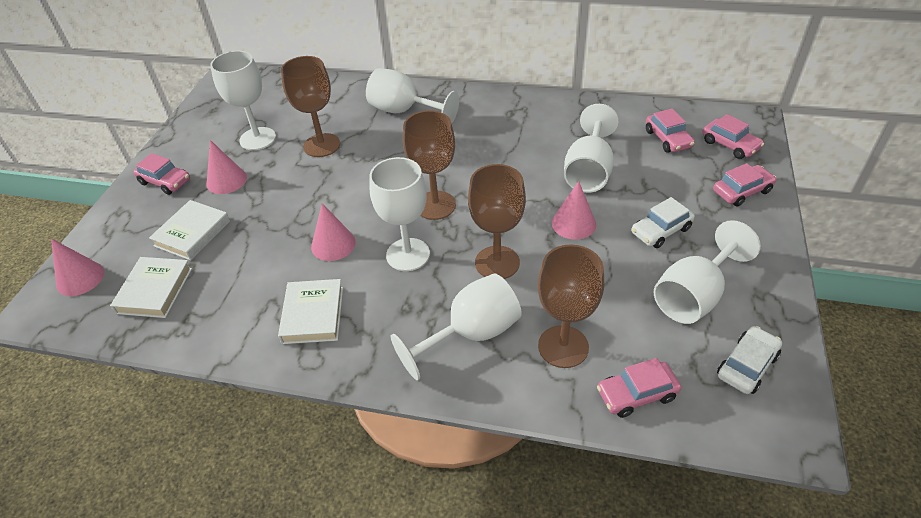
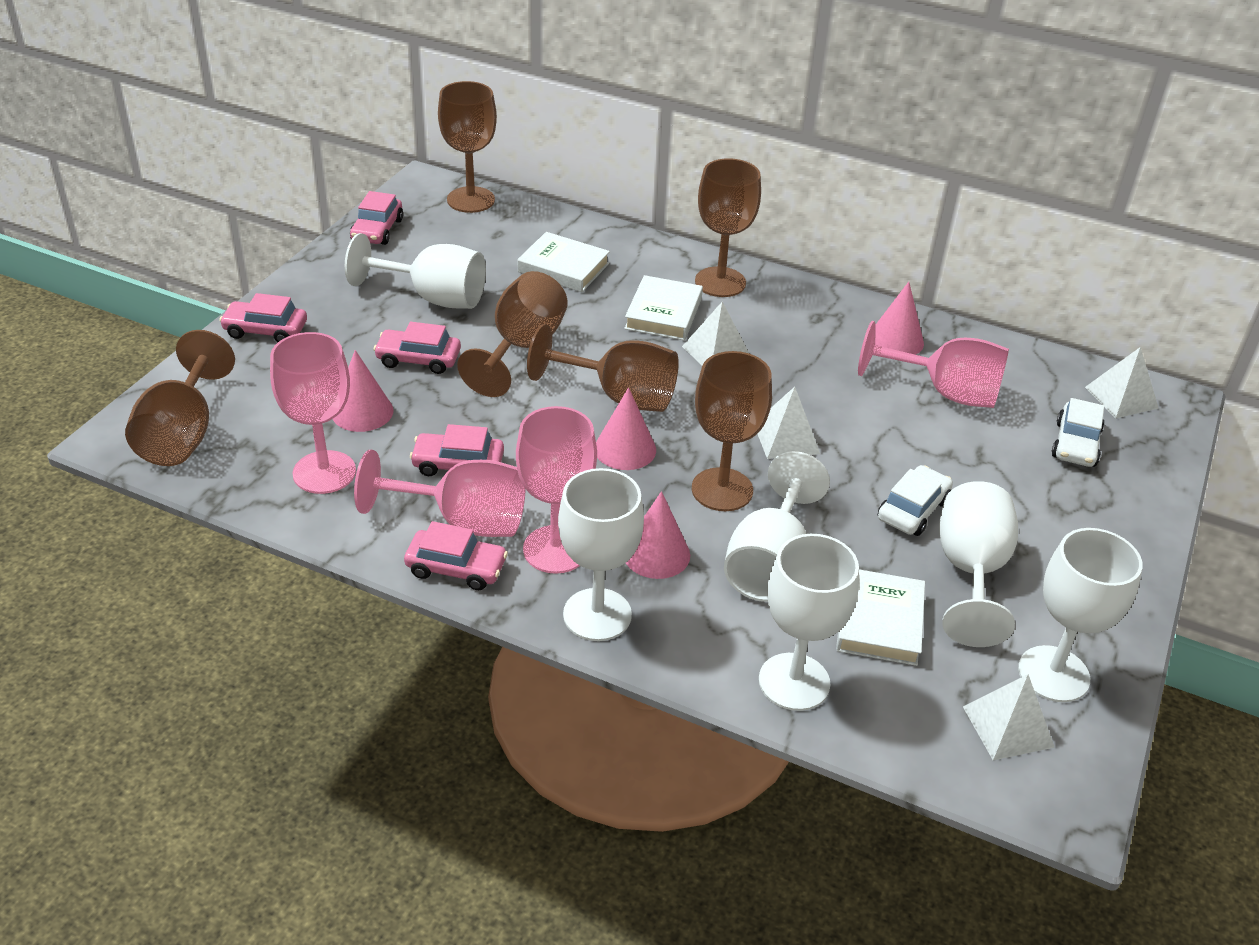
brown goblet: 4 -> 6
pink goblet: 0 -> 4
white pyramid: 0 -> 4

